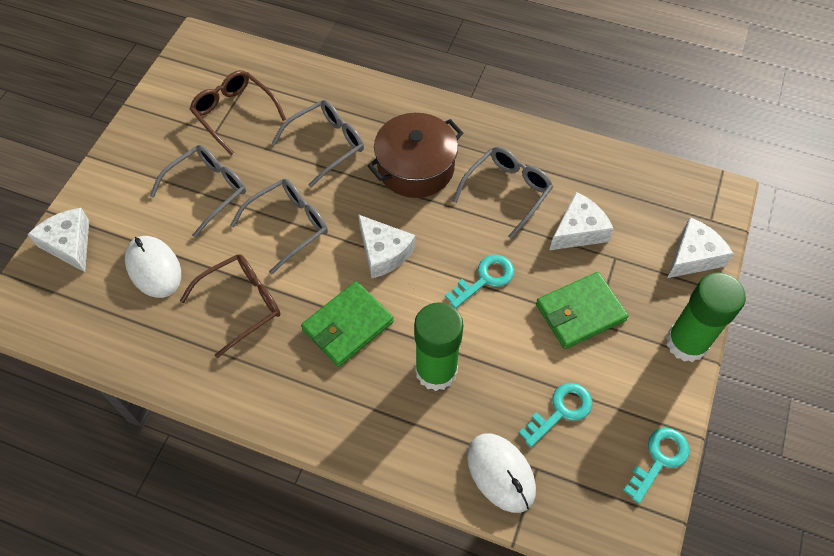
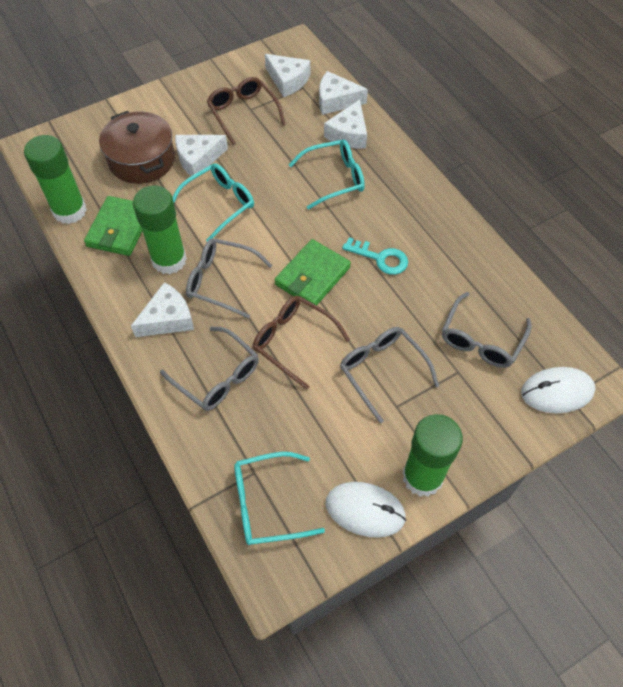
green glue stick: 2 -> 3
turquoise glasses: 0 -> 3
turquoise key: 3 -> 1
white cheese: 4 -> 5

